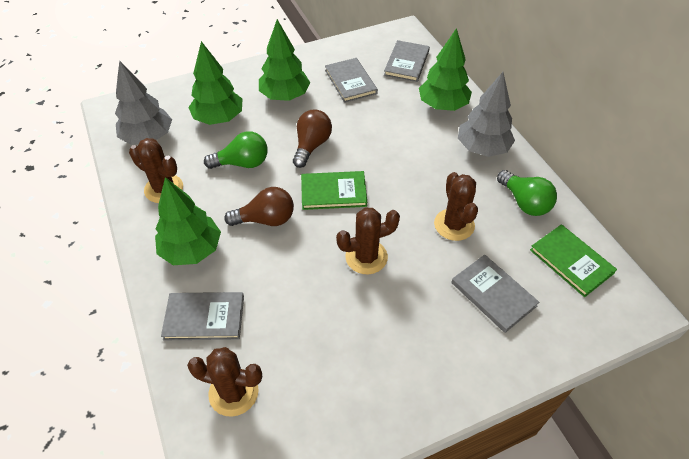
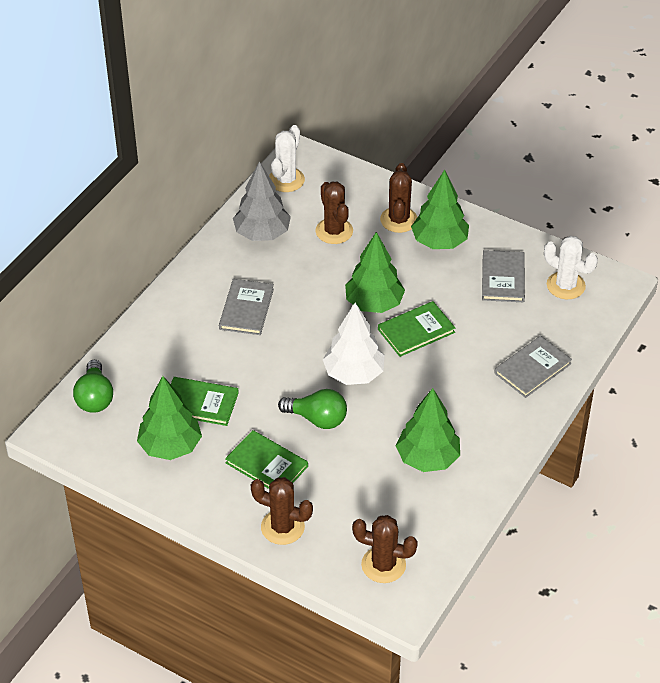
brown light bulb: 2 -> 0
green book: 2 -> 3
grey book: 4 -> 3
grey tree: 2 -> 1
white cactus: 0 -> 2
white tree: 0 -> 1

